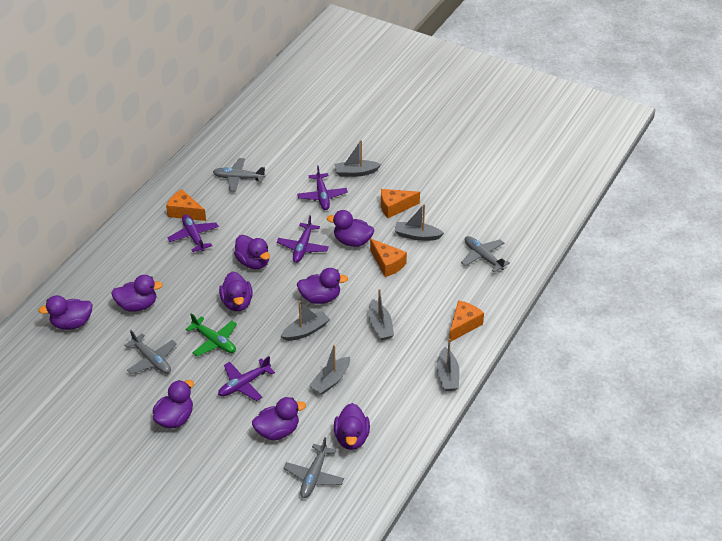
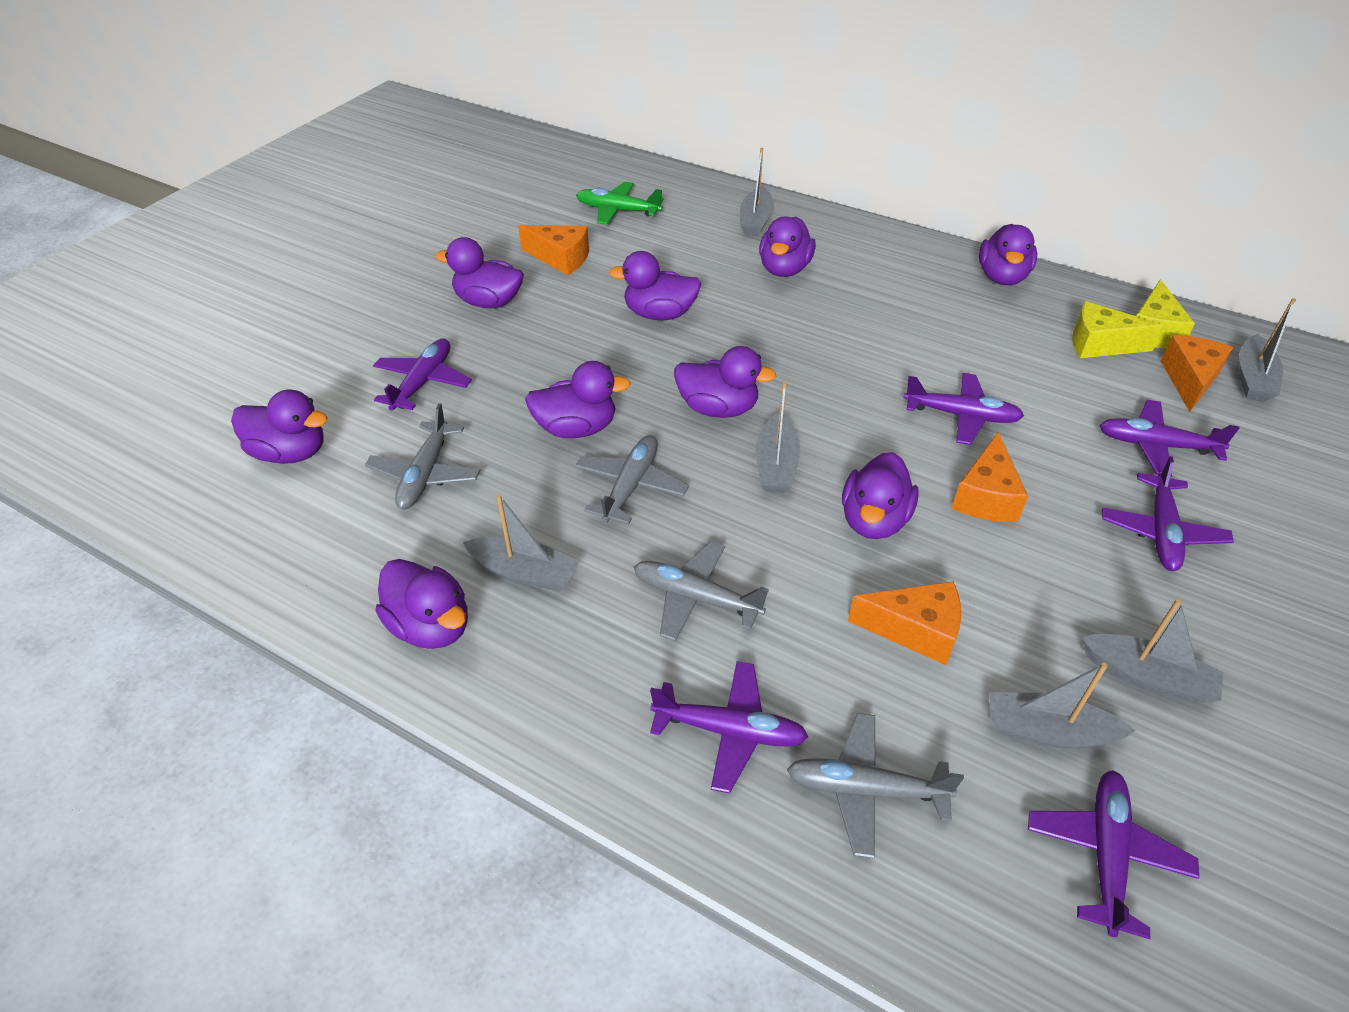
purple plane: 4 -> 6
yellow cheese: 0 -> 2

